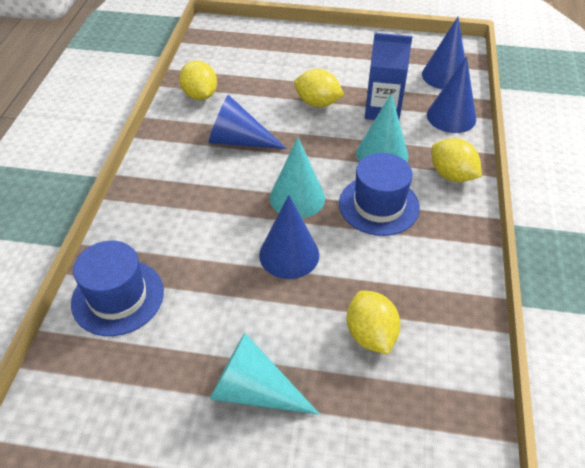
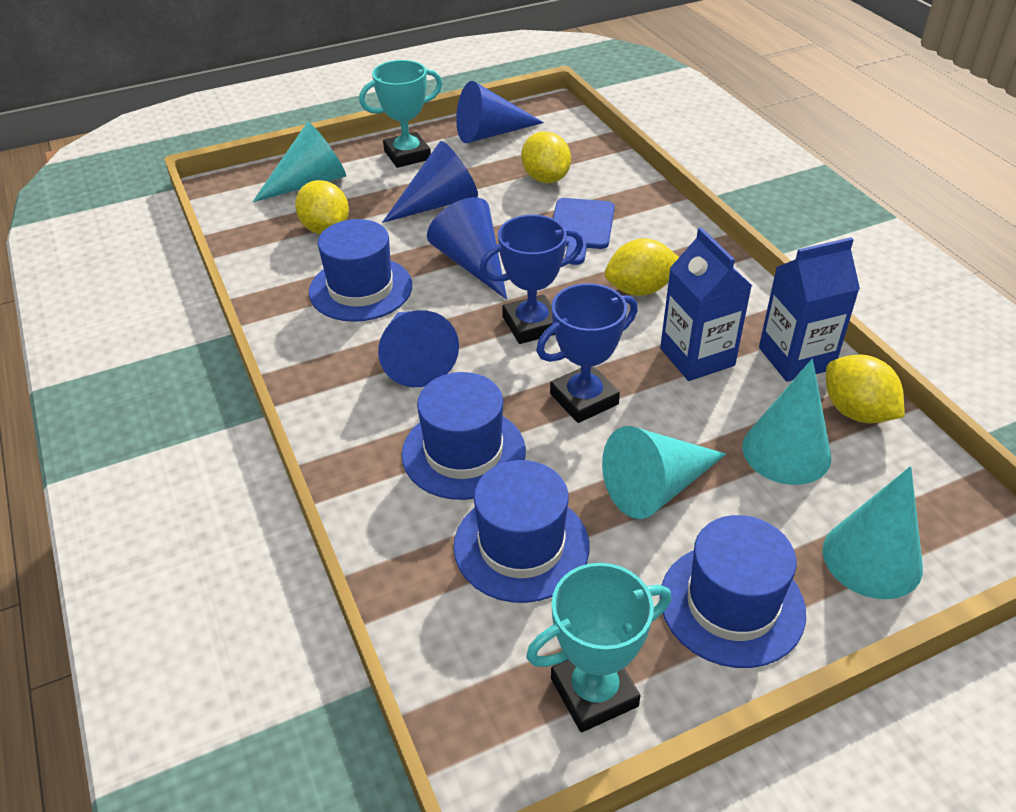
blue carton: 1 -> 2
blue cutting board: 0 -> 1
blue hat: 2 -> 4
blue trophy: 0 -> 2
turquoise cone: 3 -> 4
turquoise trophy: 0 -> 2

